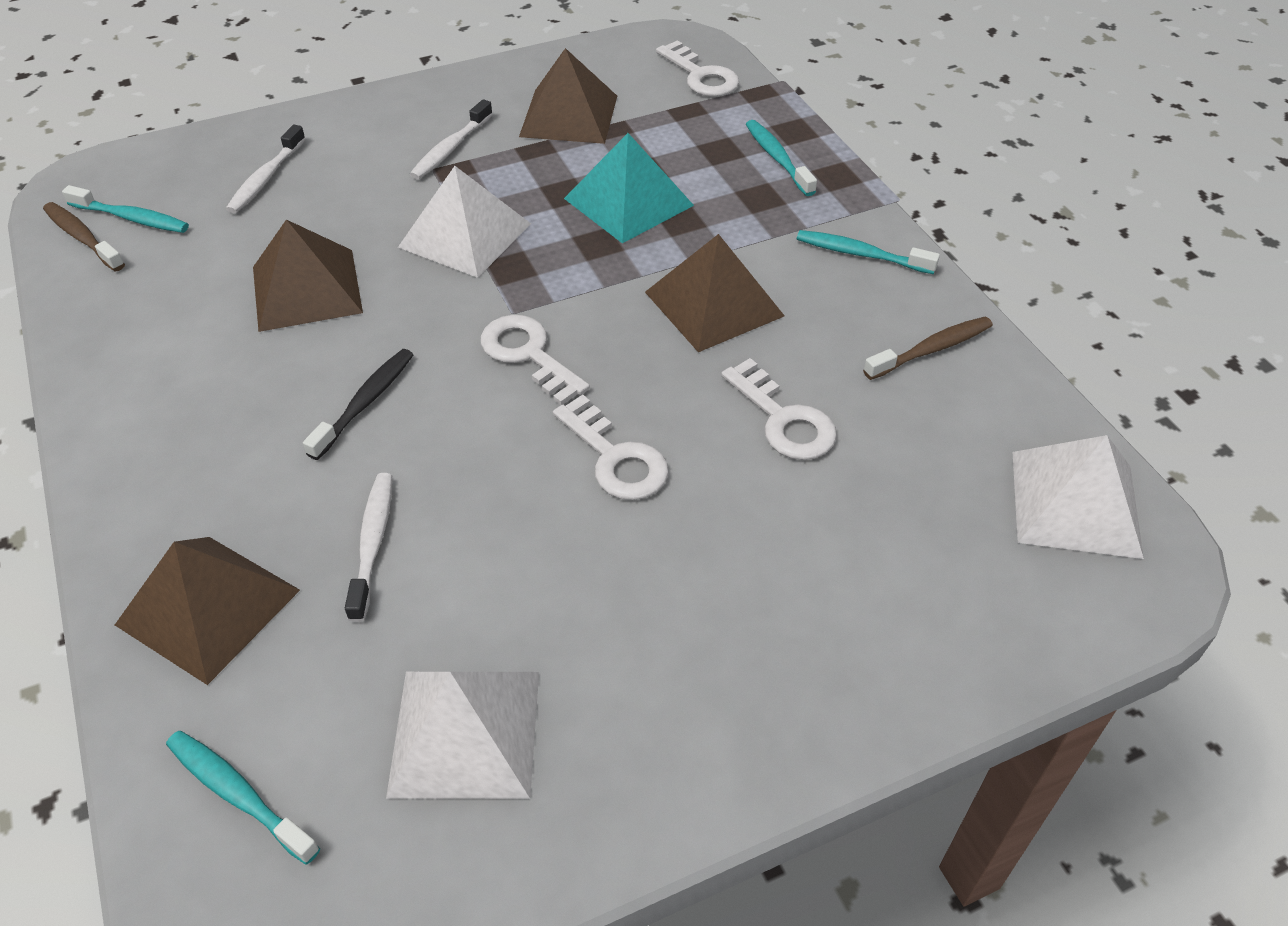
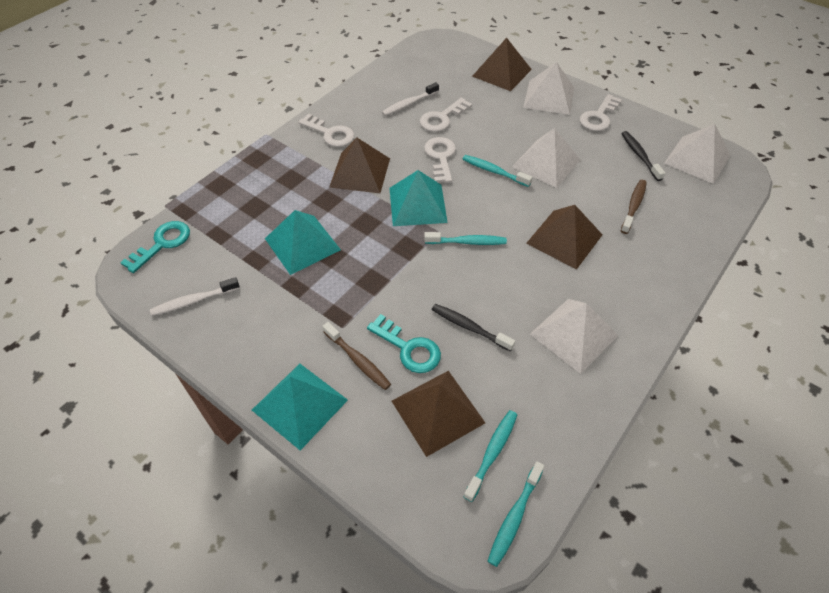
black toothbrush: 1 -> 2
turquoise key: 0 -> 2
turquoise pyramid: 1 -> 3
white pyramid: 3 -> 4
white toothbrush: 3 -> 2

